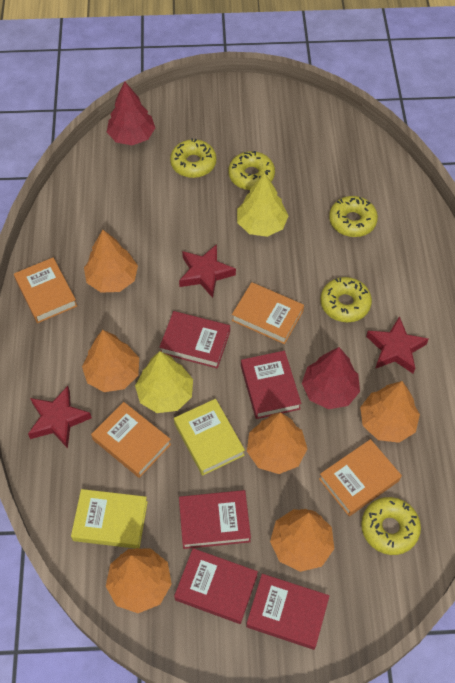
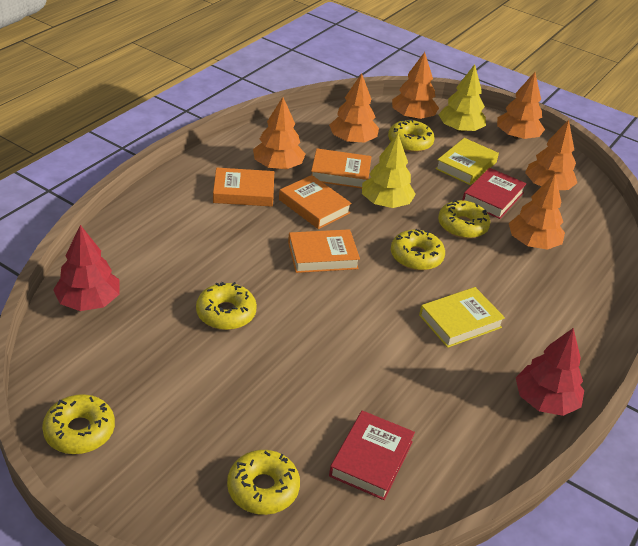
red book: 5 -> 2
red star: 3 -> 0
yellow donut: 5 -> 6

